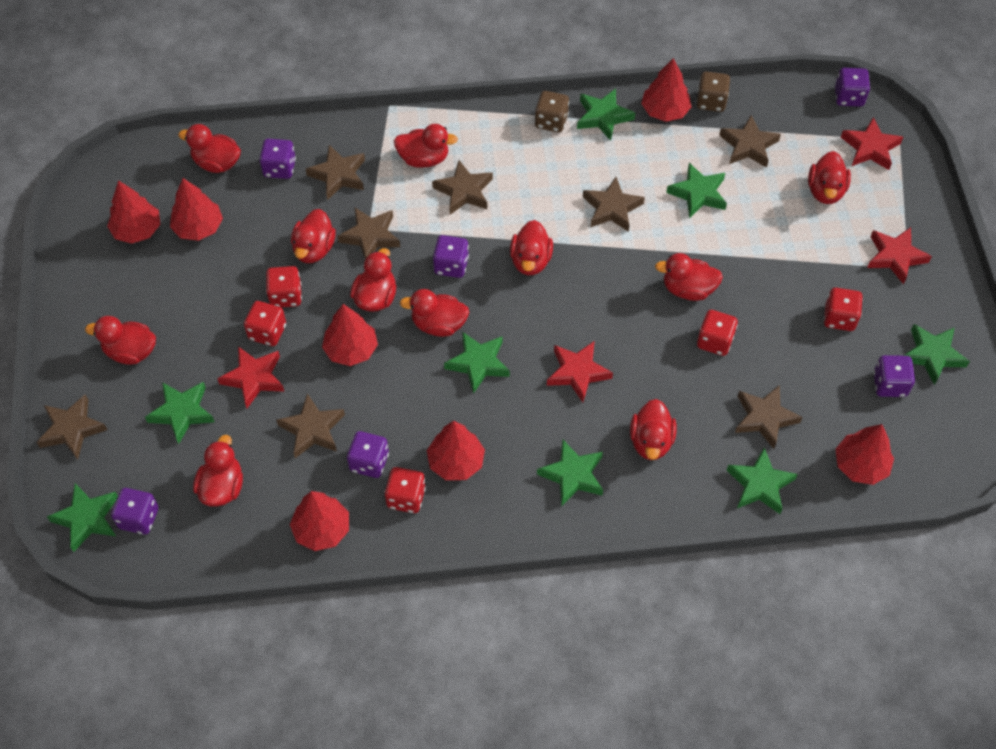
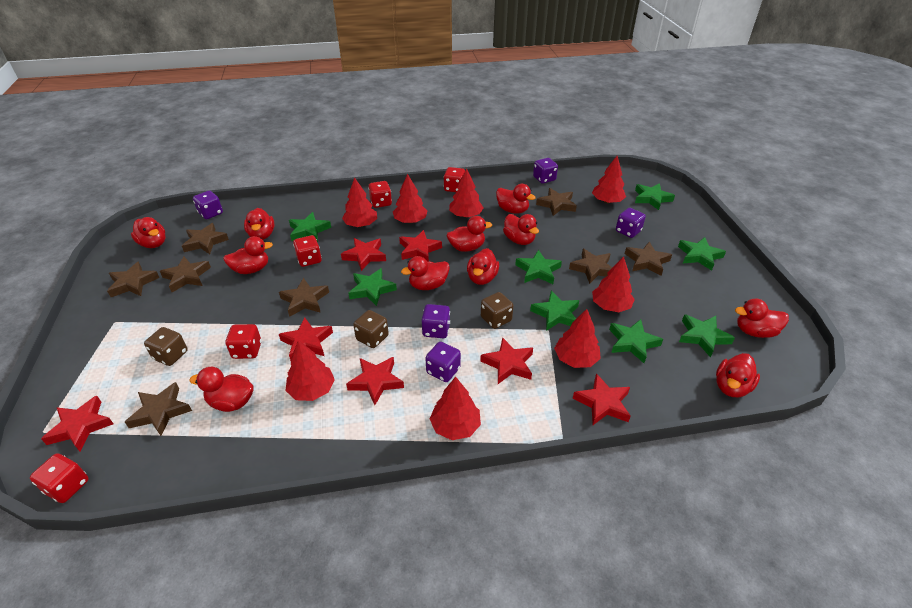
brown dice: 2 -> 3
purple dice: 6 -> 5
red star: 4 -> 7
red tree: 7 -> 8

